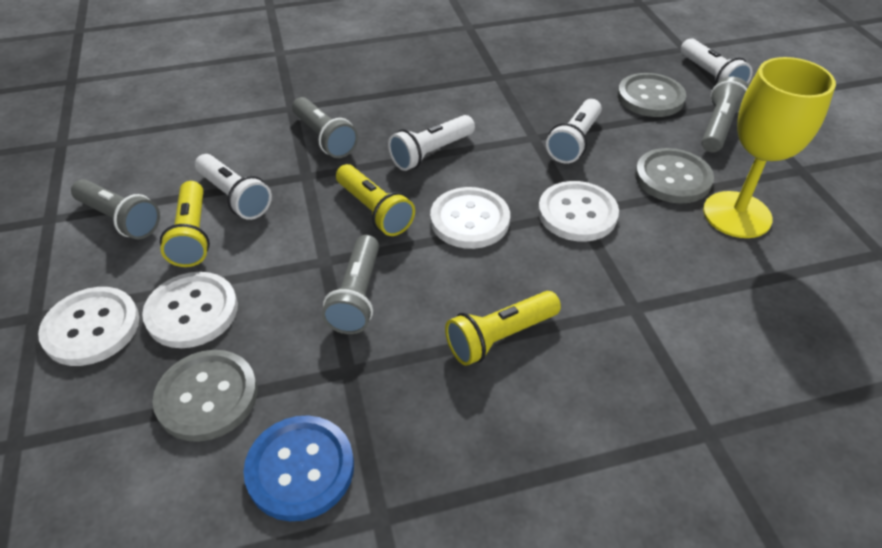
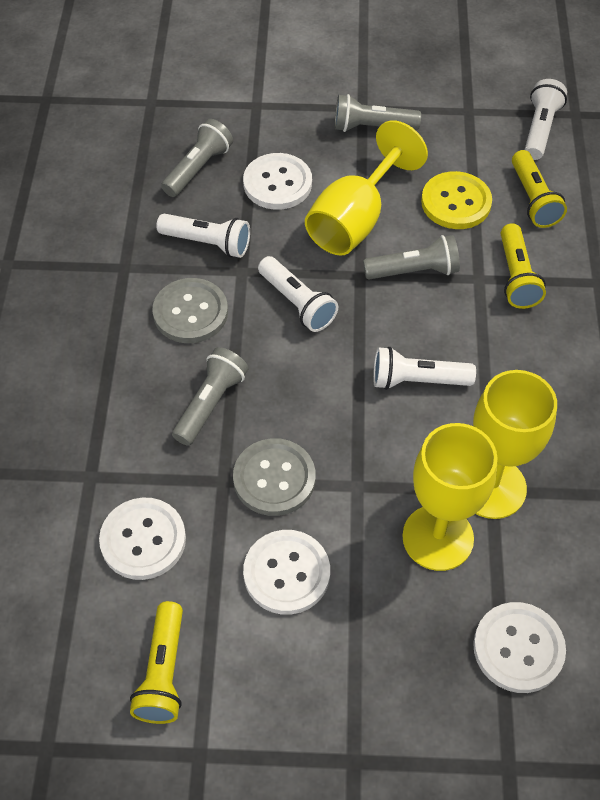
blue button: 1 -> 0
grey button: 3 -> 2
yellow button: 0 -> 1
yellow goblet: 1 -> 3

